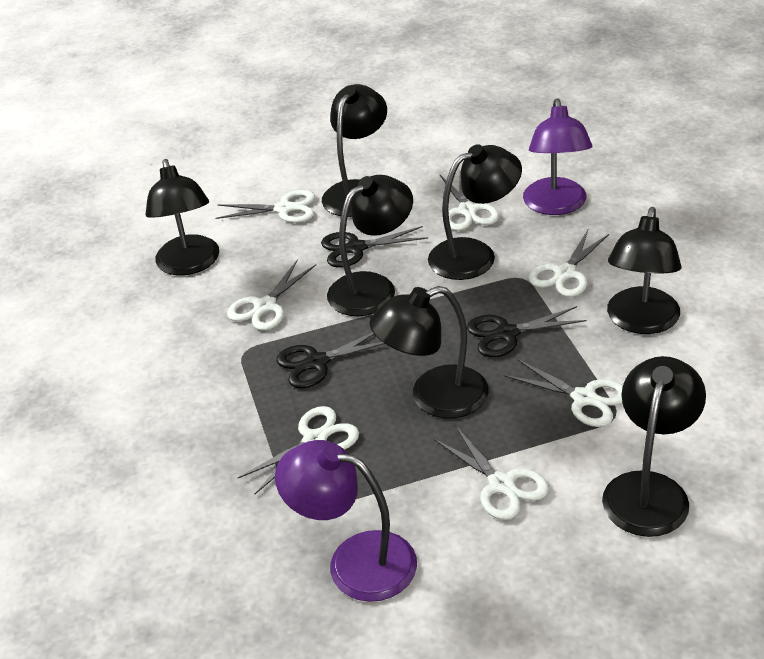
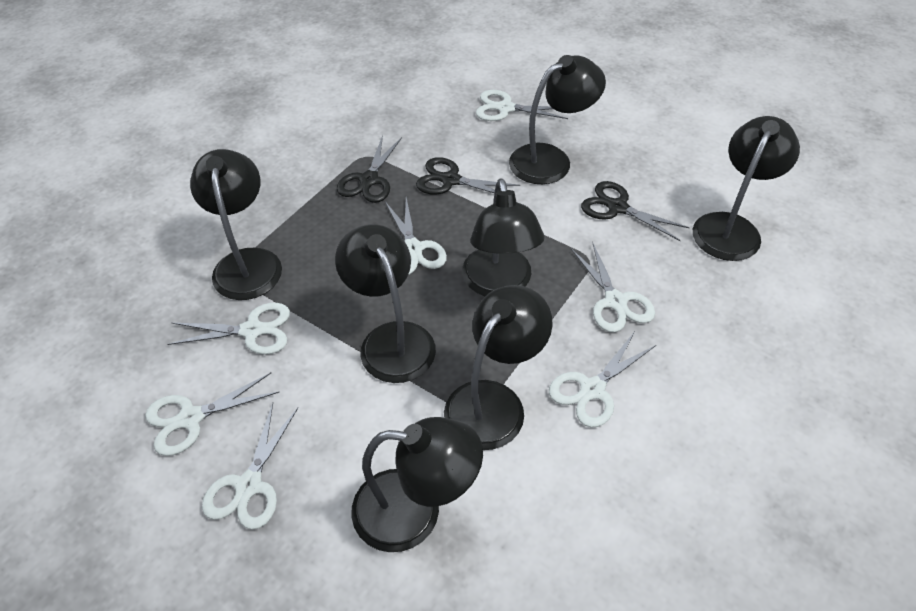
purple lamp: 2 -> 0

